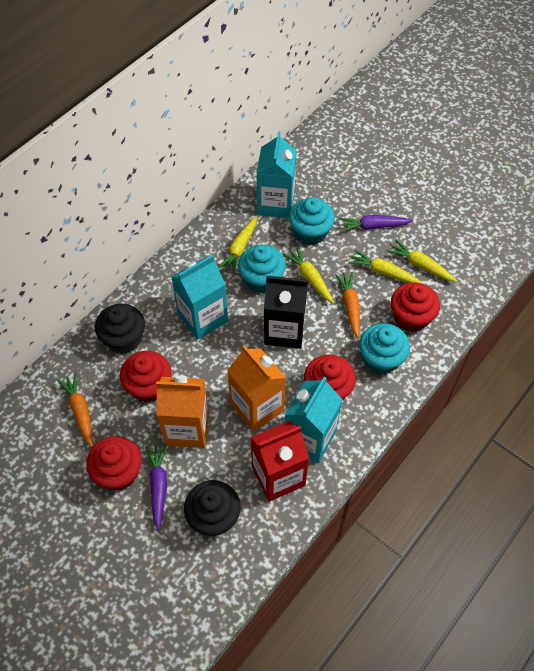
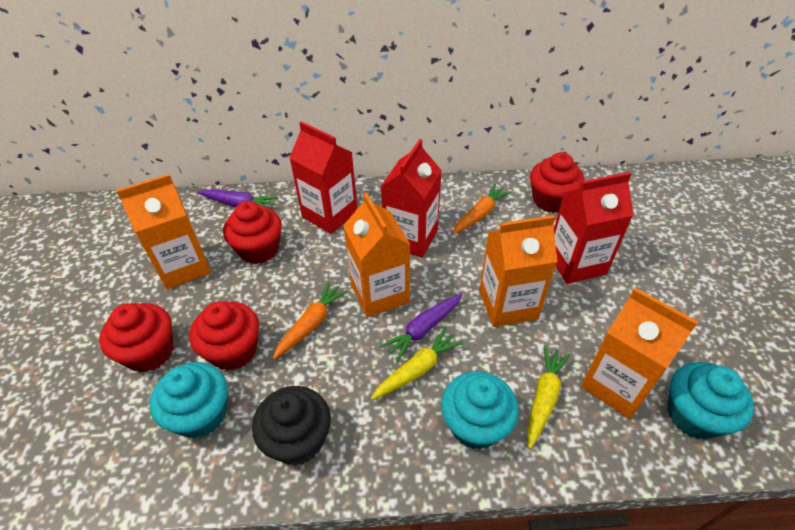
black carton: 1 -> 0
black cupcake: 2 -> 1
orange carton: 2 -> 4
red carton: 1 -> 3
turquoise carton: 3 -> 0
yellow carrot: 4 -> 2

